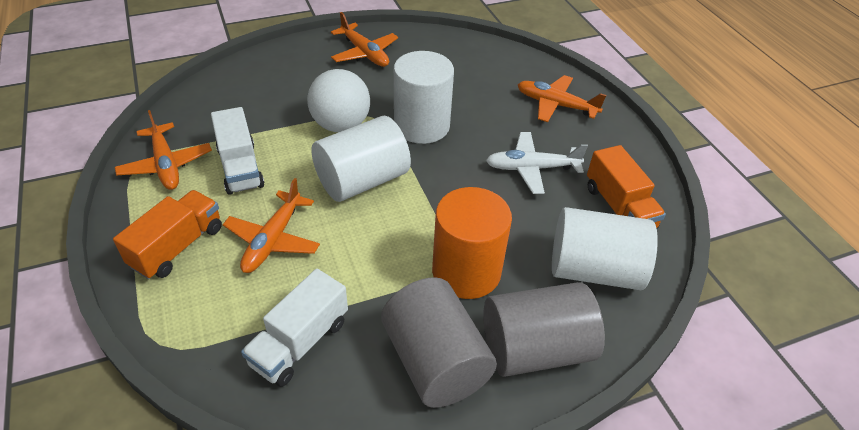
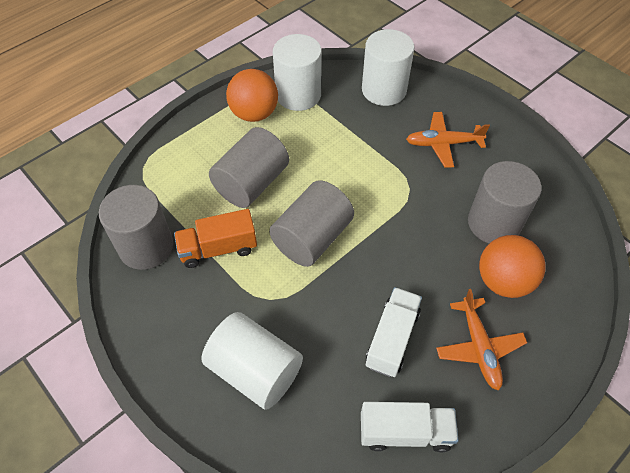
grey cylinder: 2 -> 4
orange ball: 0 -> 2
orange cylinder: 1 -> 0
orange plane: 4 -> 2
orange truck: 2 -> 1
white ball: 1 -> 0
white plane: 1 -> 0

